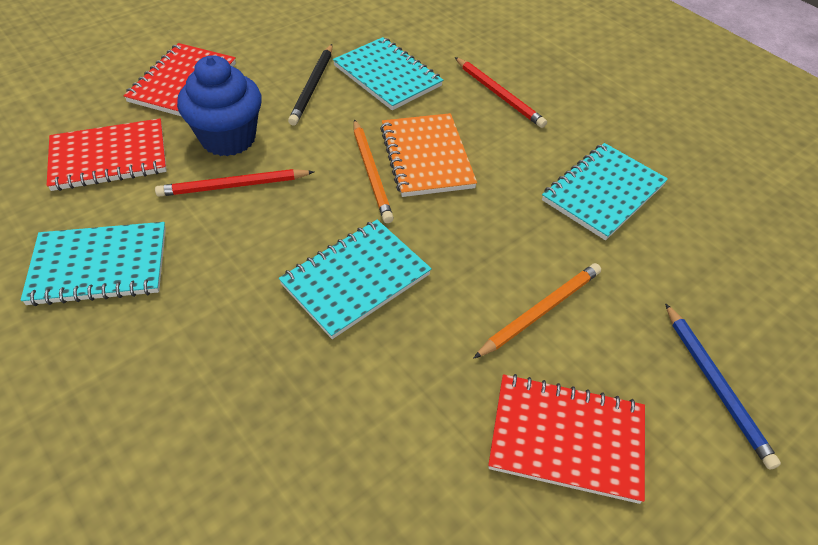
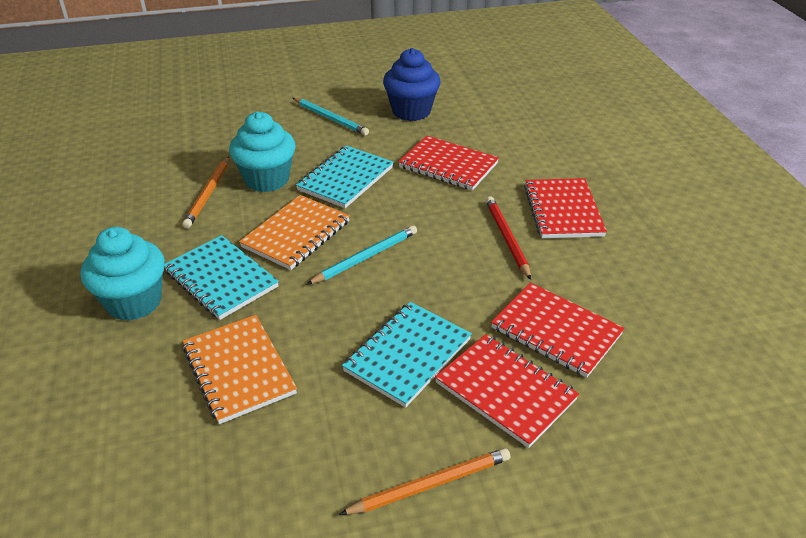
black pencil: 1 -> 0
blue pencil: 1 -> 0
orange notebook: 1 -> 2
red notebook: 3 -> 4
red pencil: 2 -> 1
turquoise cupcake: 0 -> 2
turquoise notebook: 4 -> 3
turquoise pencil: 0 -> 2

